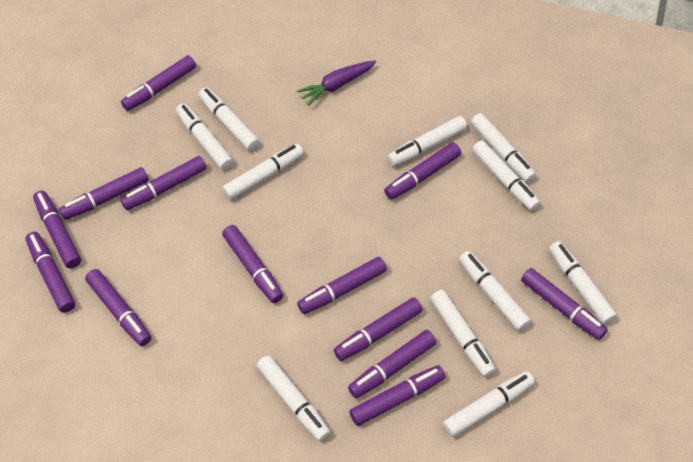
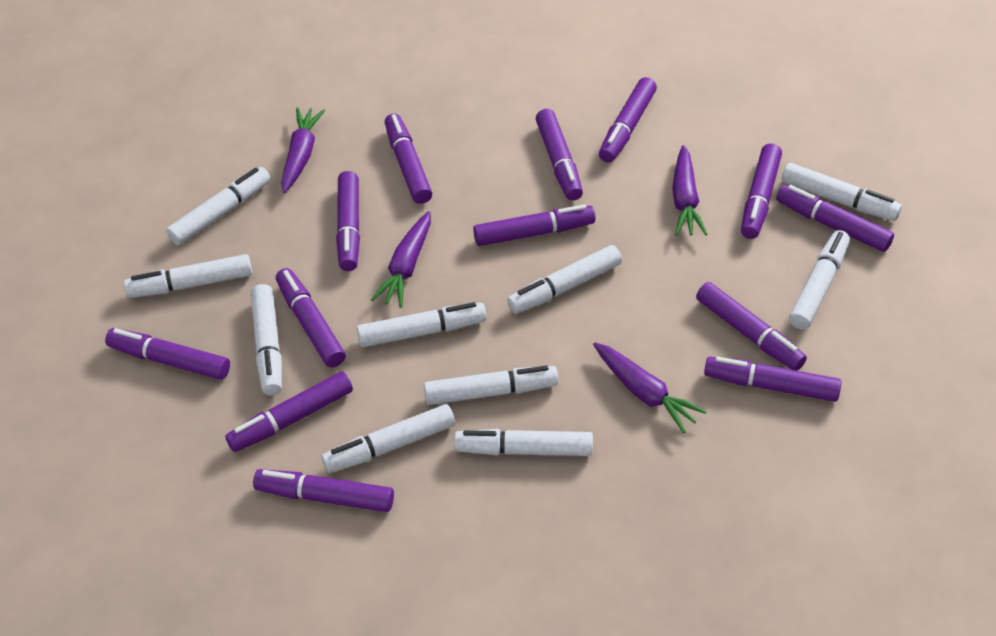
purple carrot: 1 -> 4
white marker: 11 -> 10

